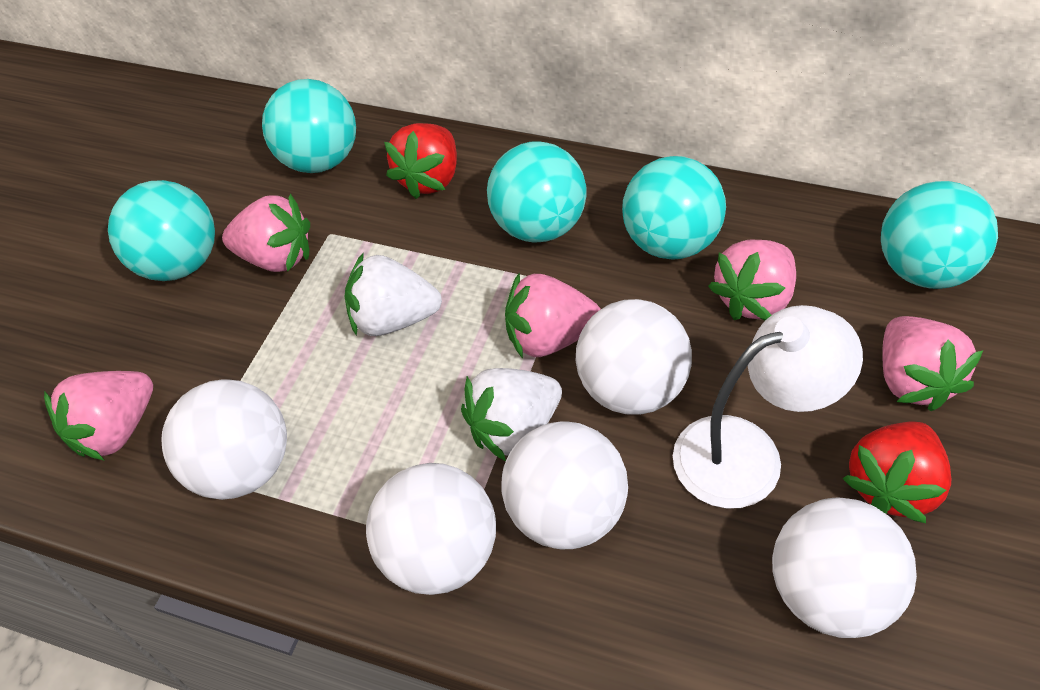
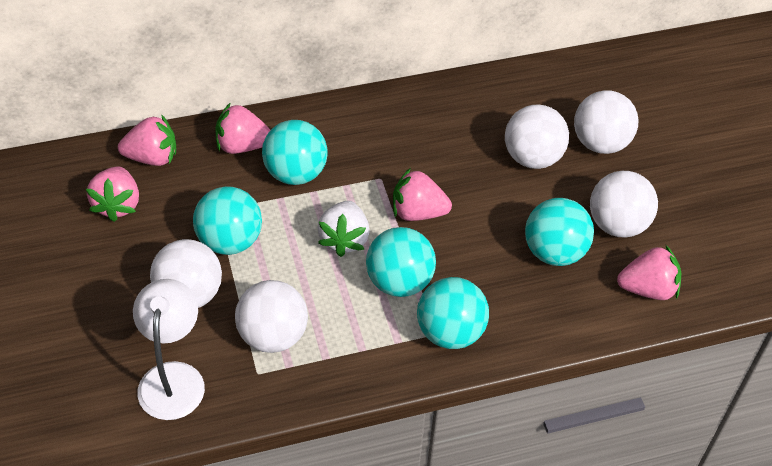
red strawberry: 2 -> 0
white strawberry: 2 -> 1

